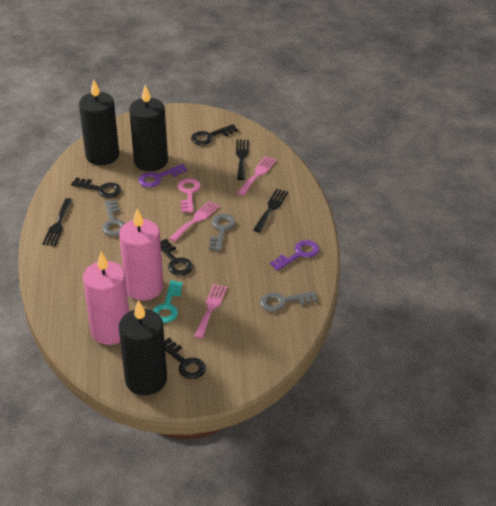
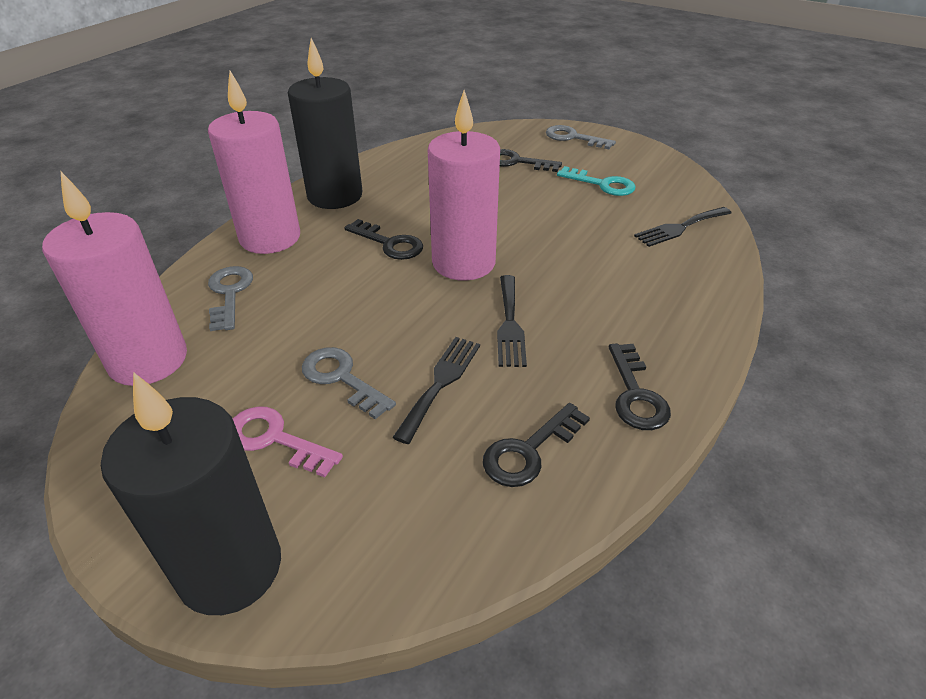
black candle: 3 -> 2
pink candle: 2 -> 3
pink fork: 3 -> 0
purple key: 2 -> 0

